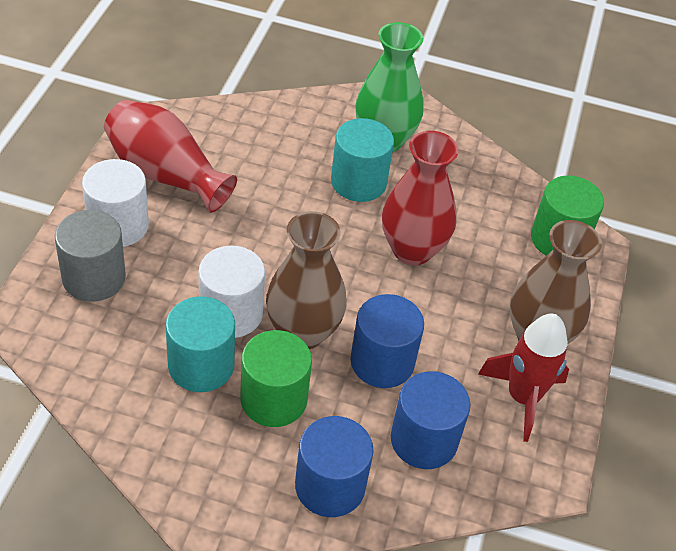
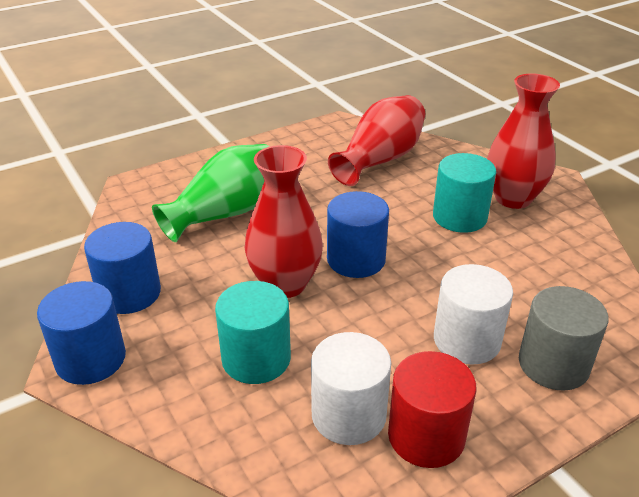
brown vase: 2 -> 0
green cylinder: 2 -> 0
red cylinder: 0 -> 1
red rocket: 1 -> 0
red vase: 2 -> 3

